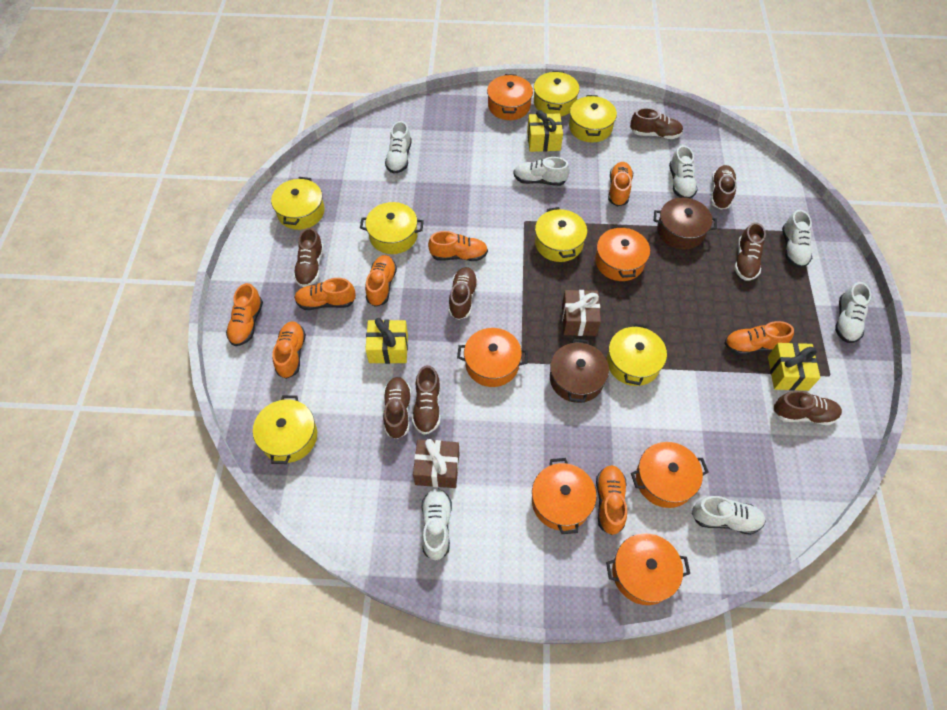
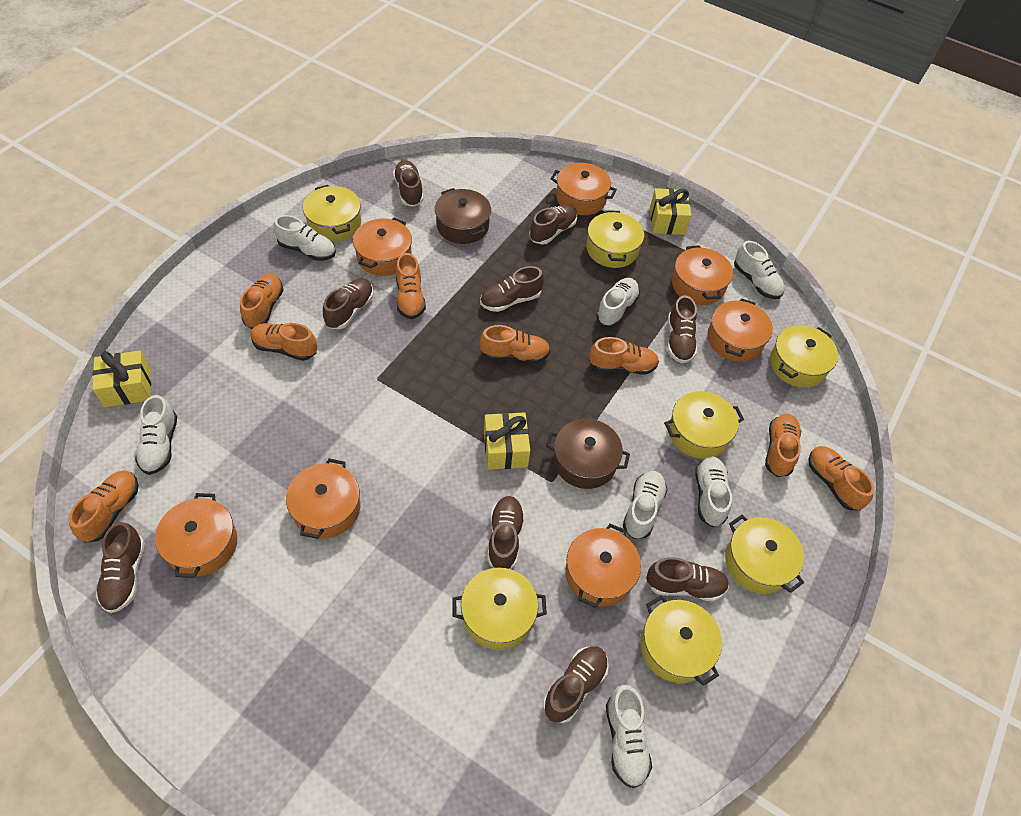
brown gift: 2 -> 0
brown shoe: 8 -> 9
orange pot: 6 -> 7

